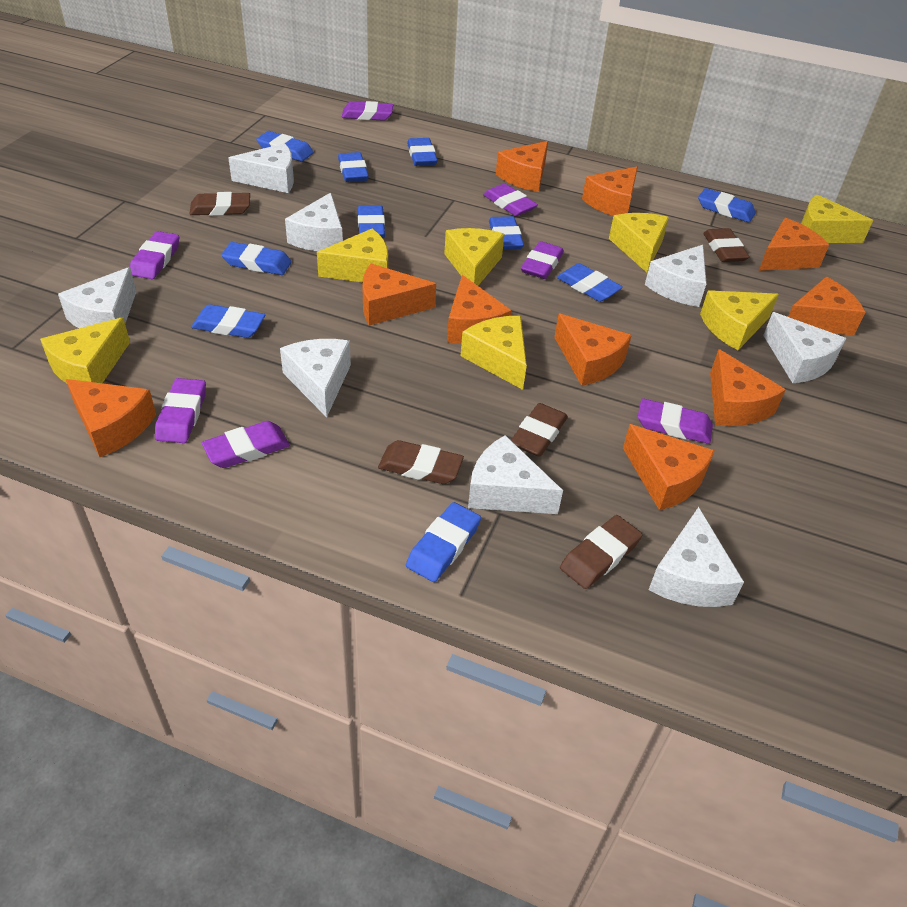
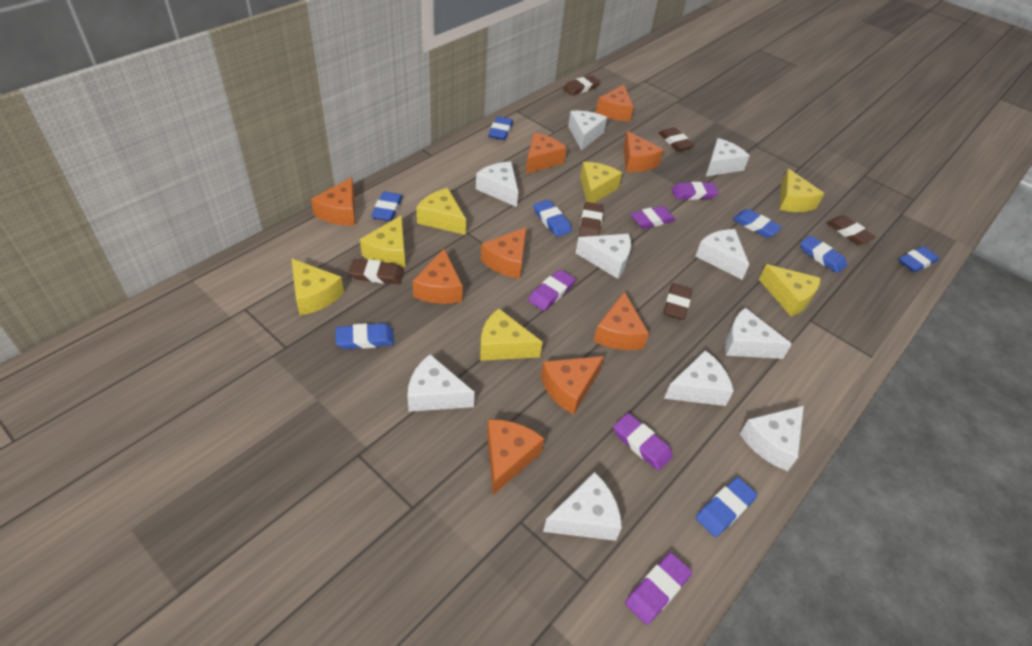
blue eraser: 10 -> 8
brown eraser: 5 -> 6
orange cheese: 10 -> 9
purple eraser: 7 -> 5
white cheese: 8 -> 10

